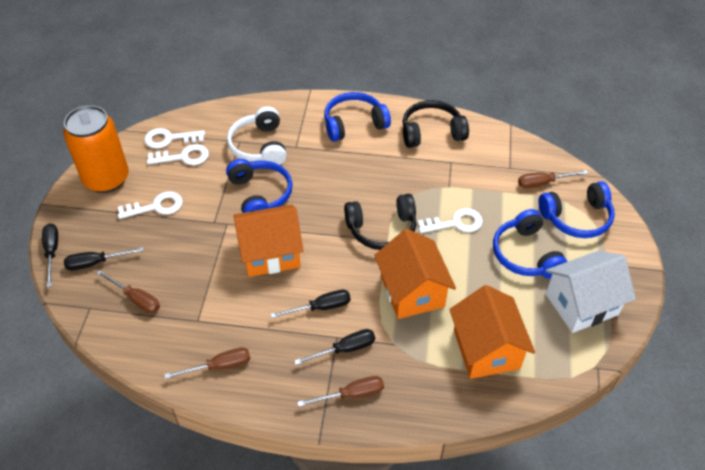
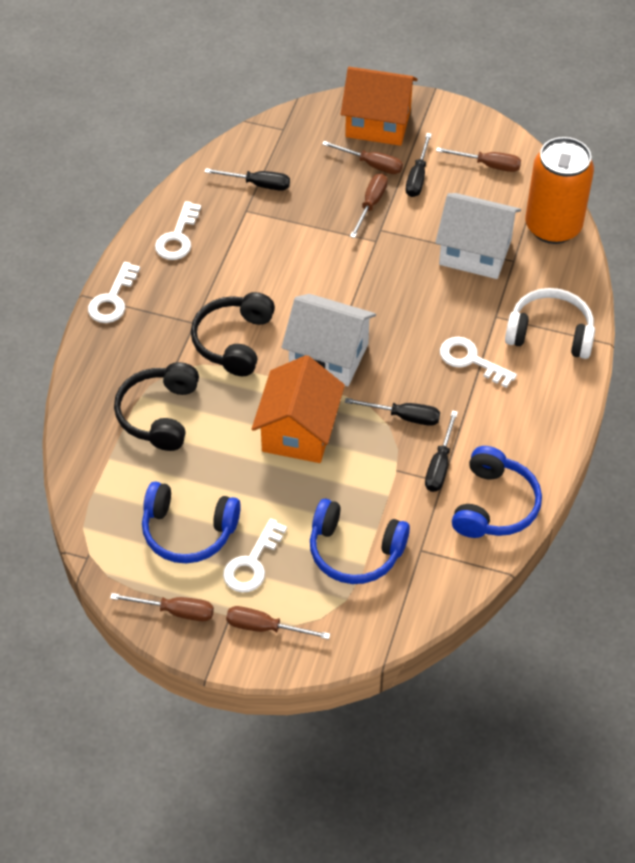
blue headphones: 4 -> 3
brown screwdriver: 4 -> 5
orange house: 3 -> 2
white house: 1 -> 2

